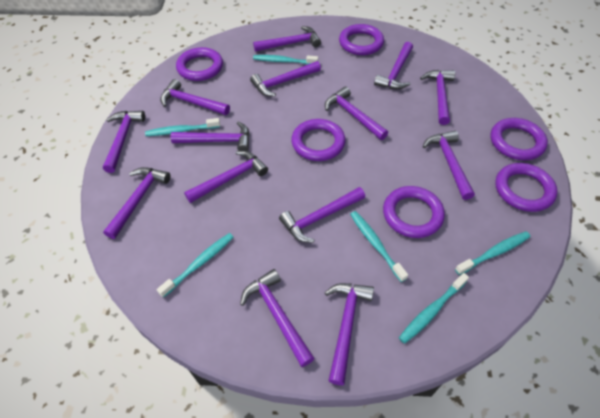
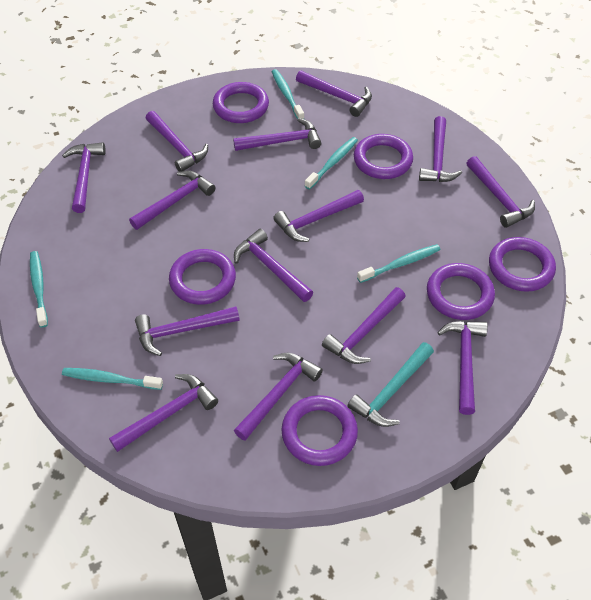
turquoise hammer: 0 -> 1
turquoise toothbrush: 6 -> 5

